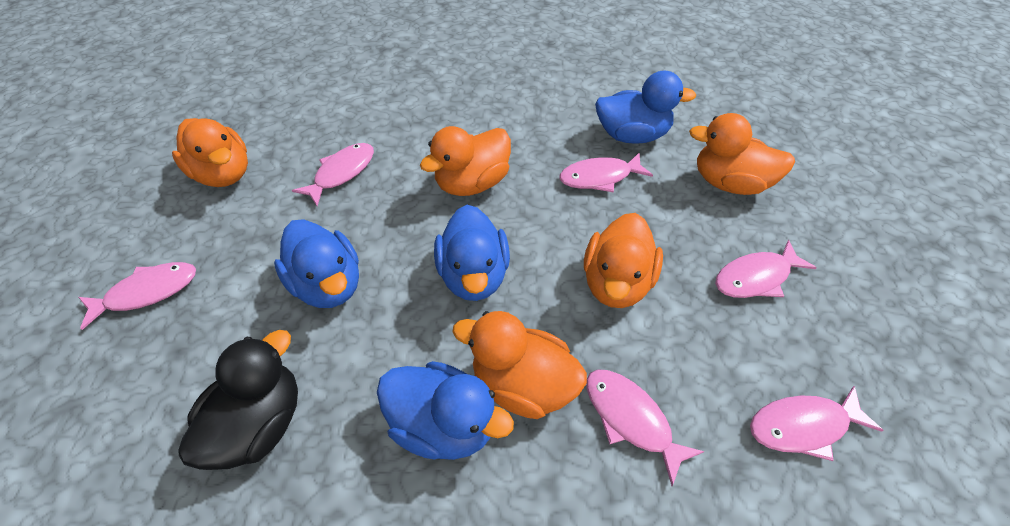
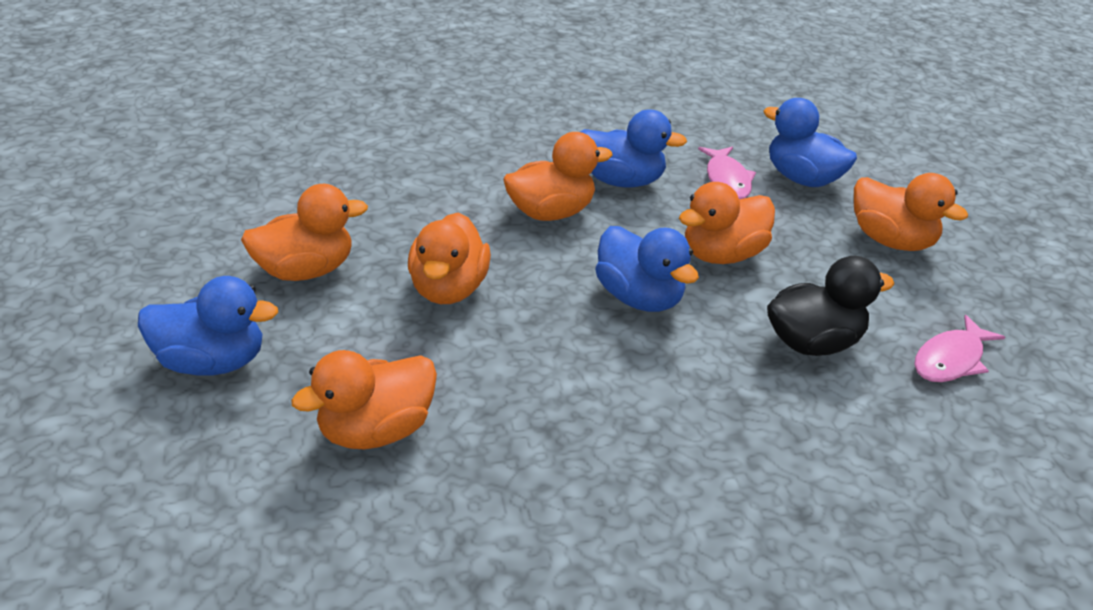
orange duck: 5 -> 6
pink fish: 6 -> 2

